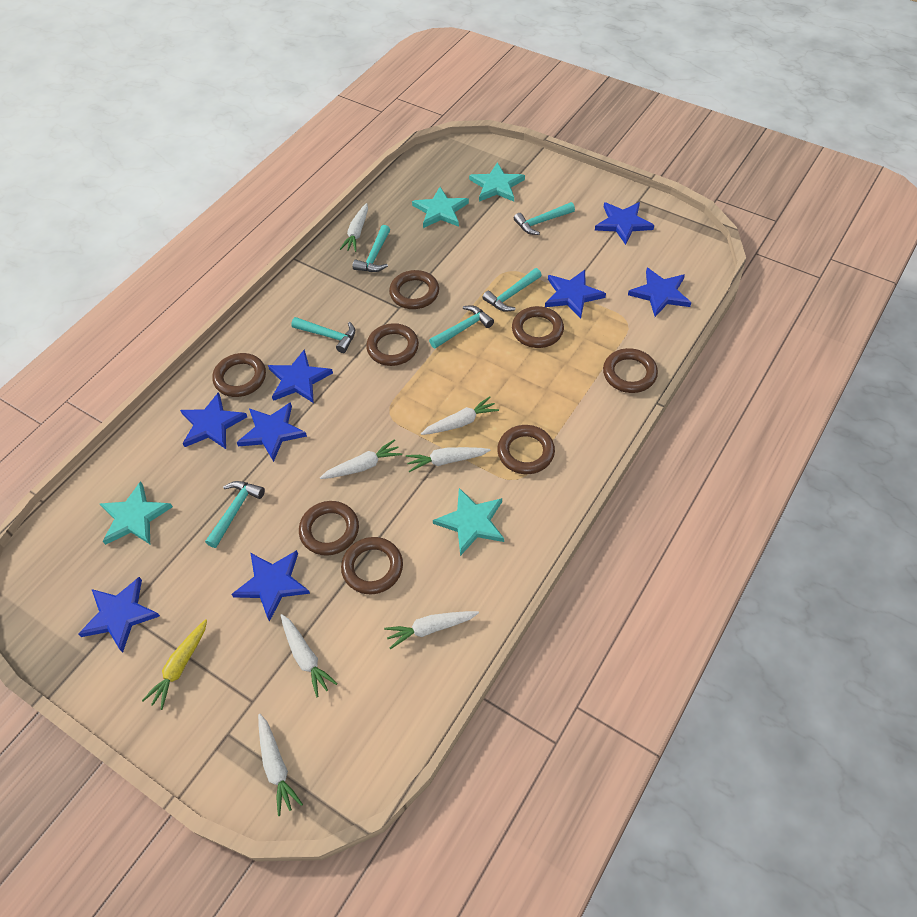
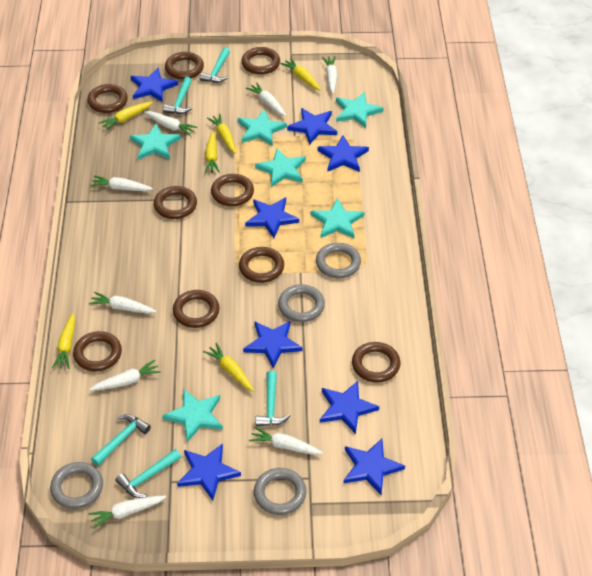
brown ring: 8 -> 9
grey ring: 0 -> 4
turquoise hammer: 6 -> 5
turquoise star: 4 -> 6
white carrot: 7 -> 8
yellow carrot: 1 -> 6

